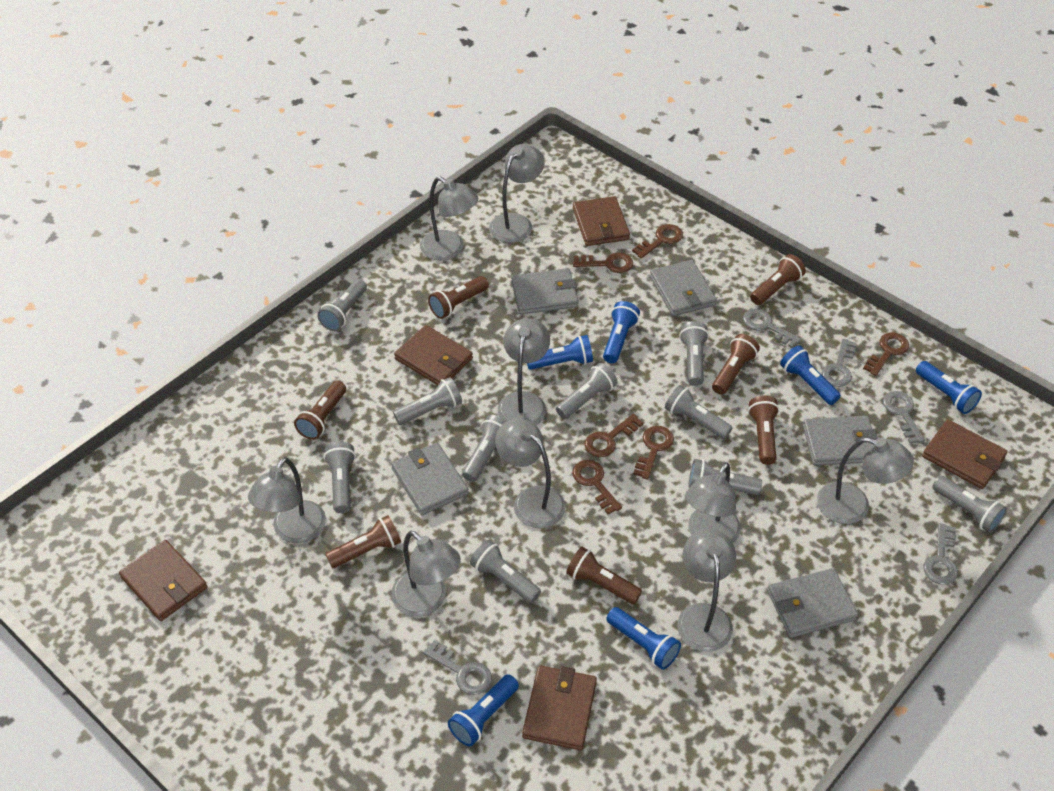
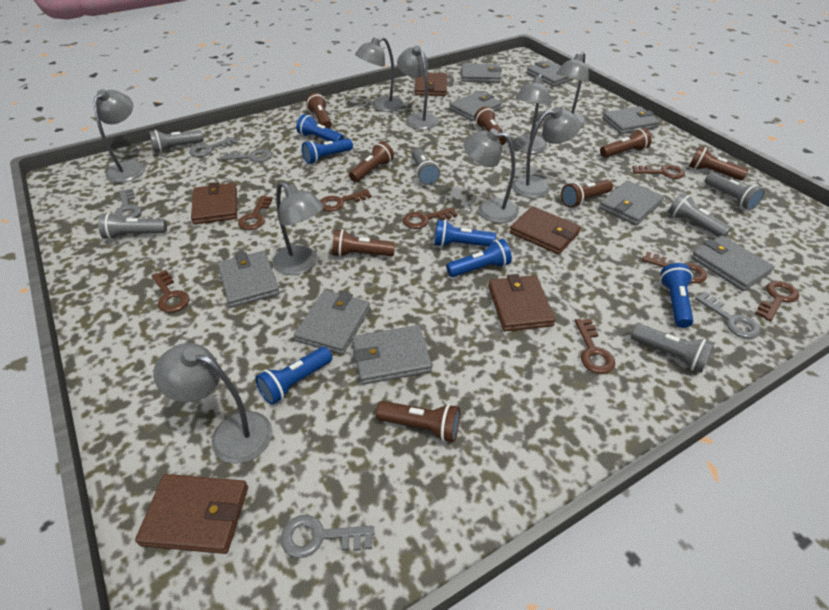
brown flashlight: 7 -> 8
brown key: 6 -> 8
grey flashlight: 10 -> 6
grey wallet: 5 -> 9

